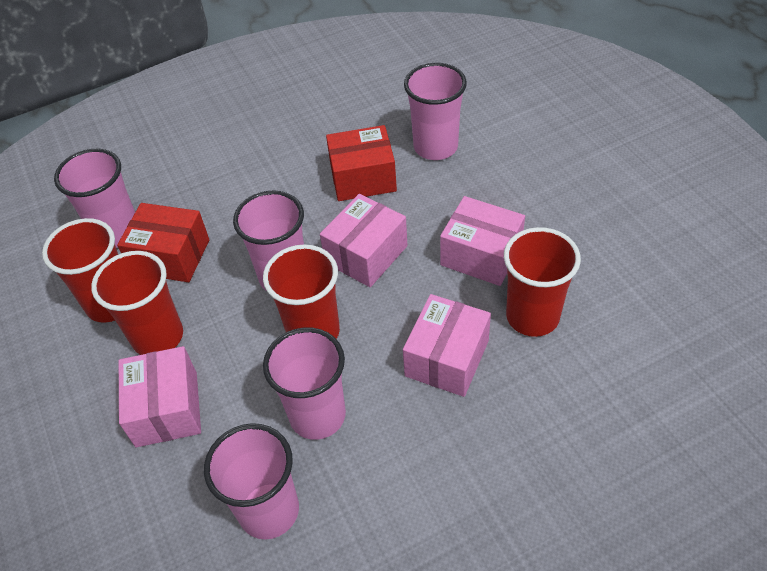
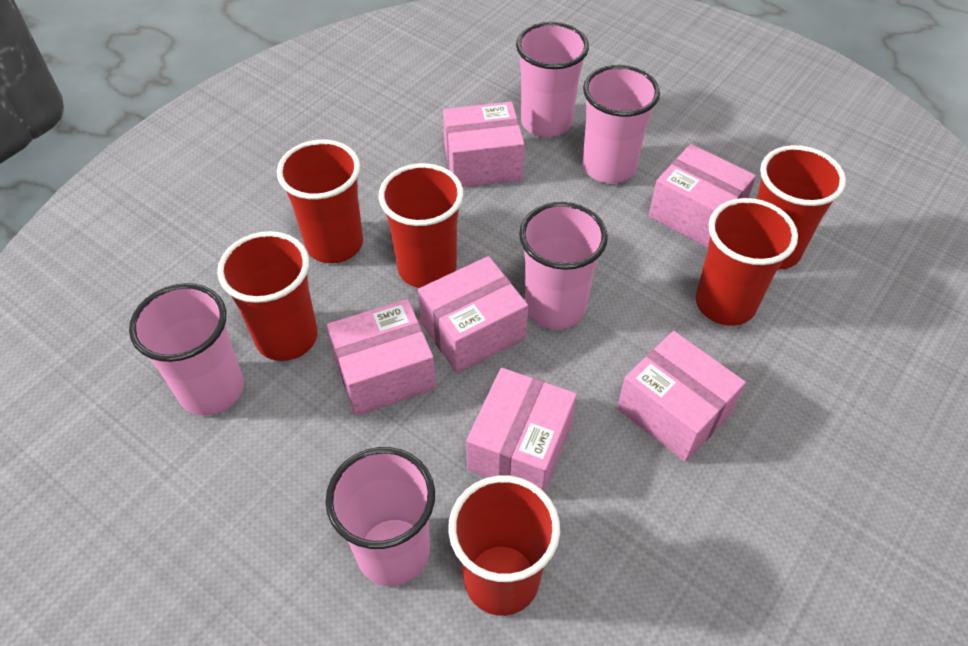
pink box: 4 -> 6
red box: 2 -> 0
red cup: 4 -> 6

